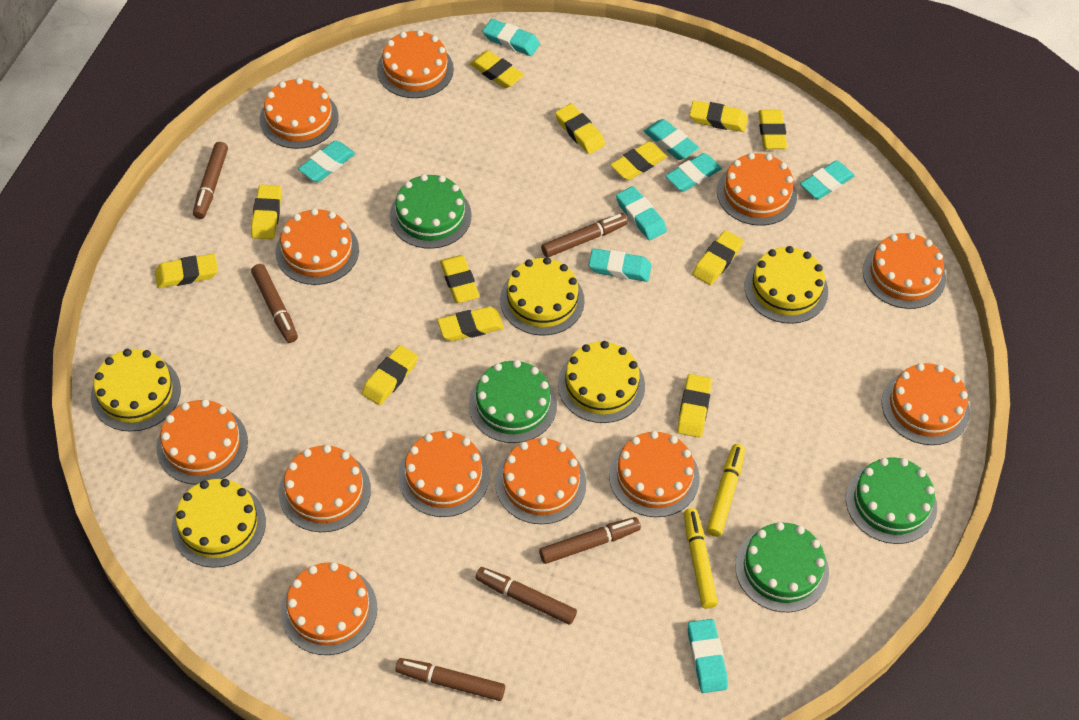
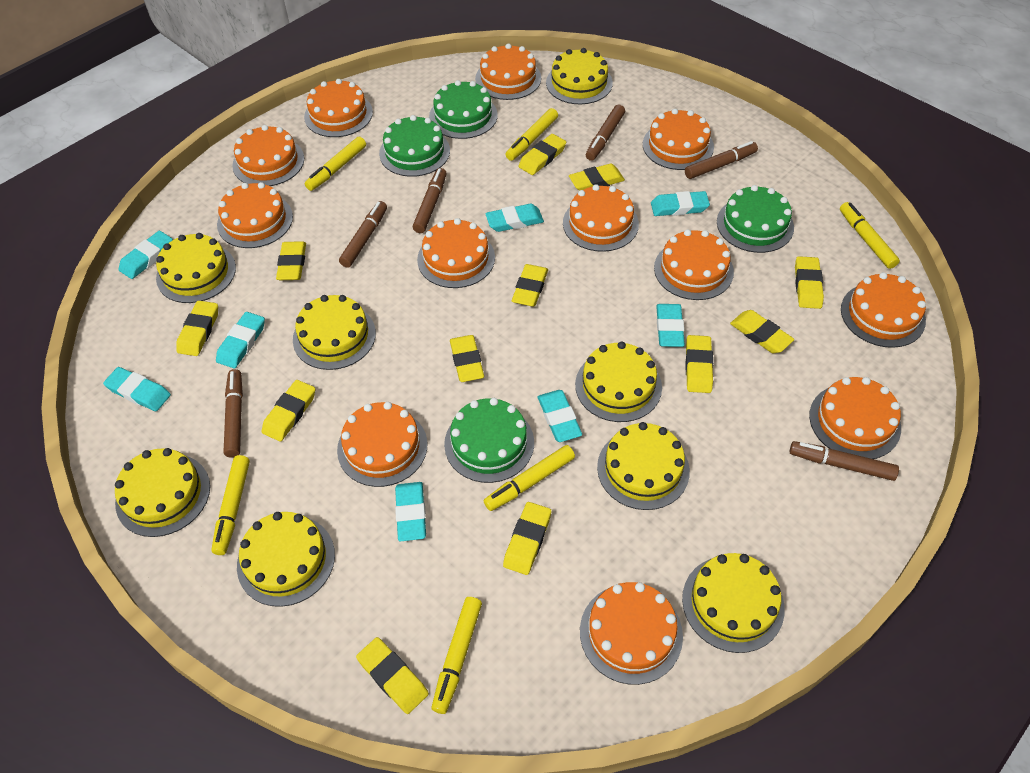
yellow cake: 5 -> 8
yellow marker: 2 -> 6

